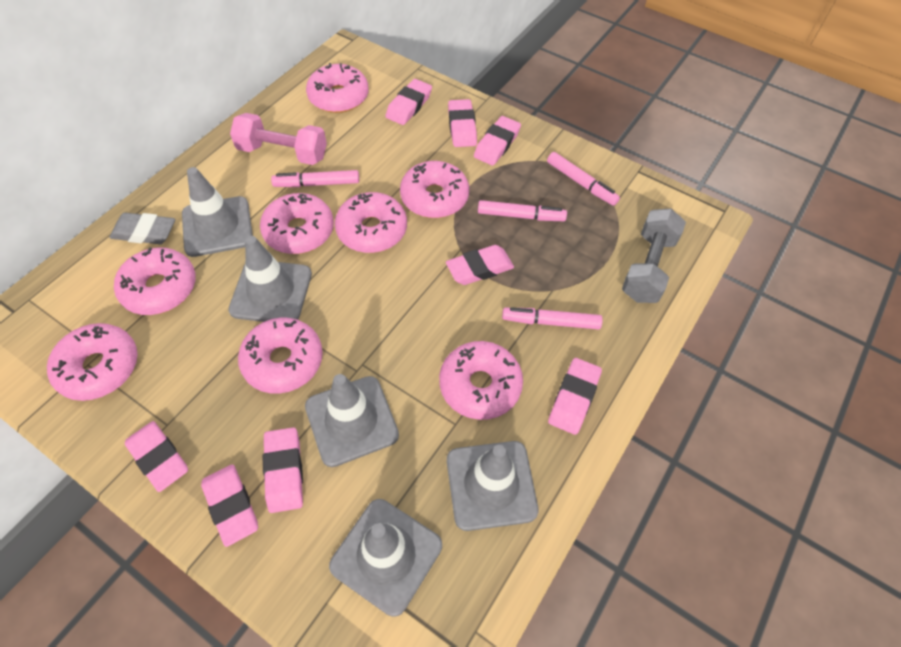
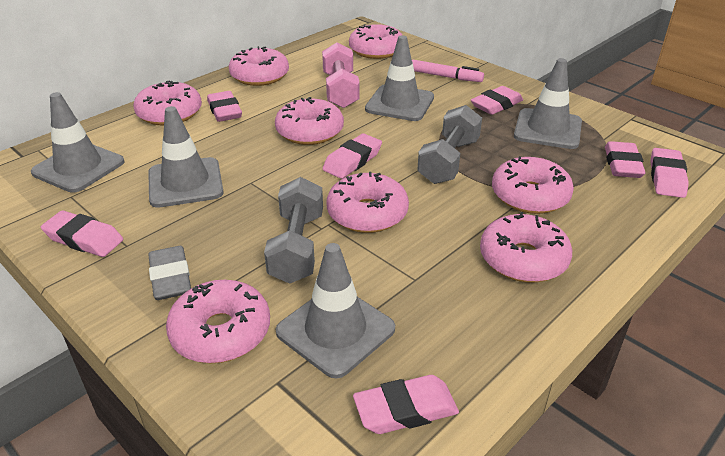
grey dumbbell: 1 -> 2
pink eraser: 8 -> 7
pink marker: 4 -> 1

